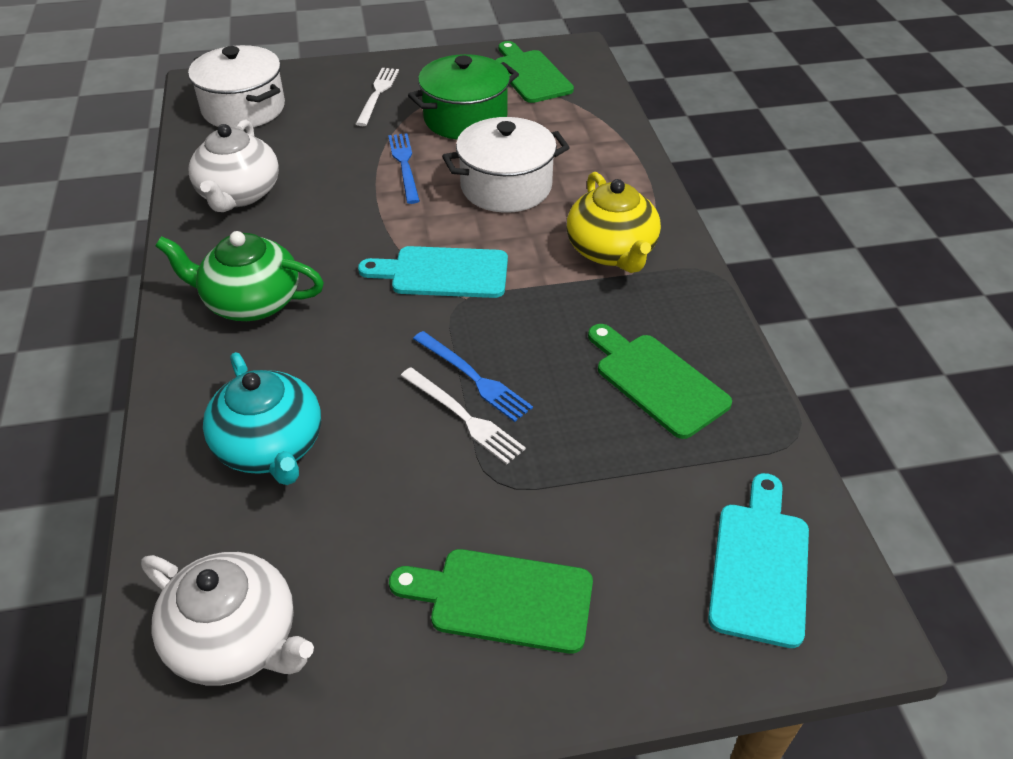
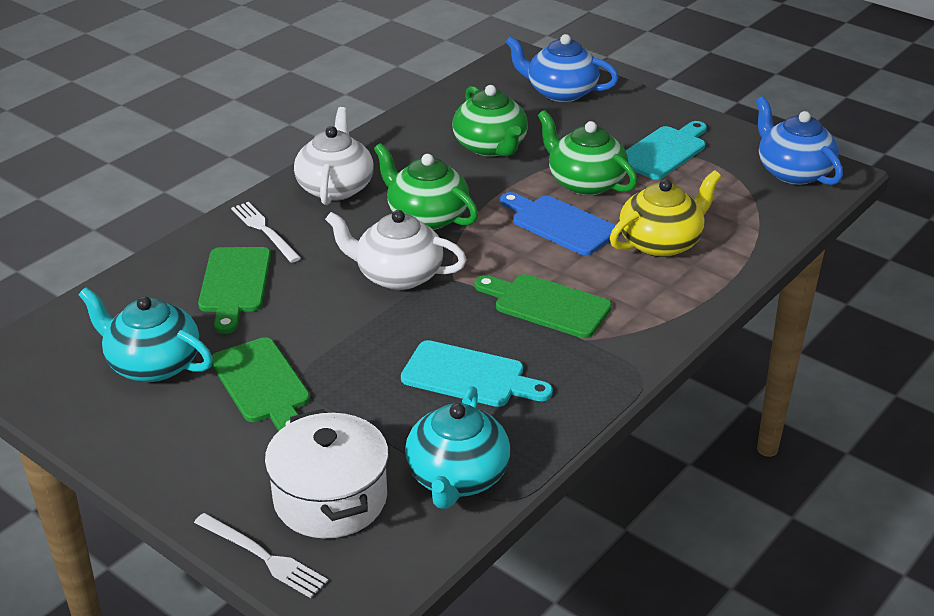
blue cutting board: 0 -> 1
blue fork: 2 -> 0
blue teapot: 0 -> 2
green pot: 1 -> 0
green teapot: 1 -> 3
turquoise teapot: 1 -> 2
white pot: 2 -> 1

